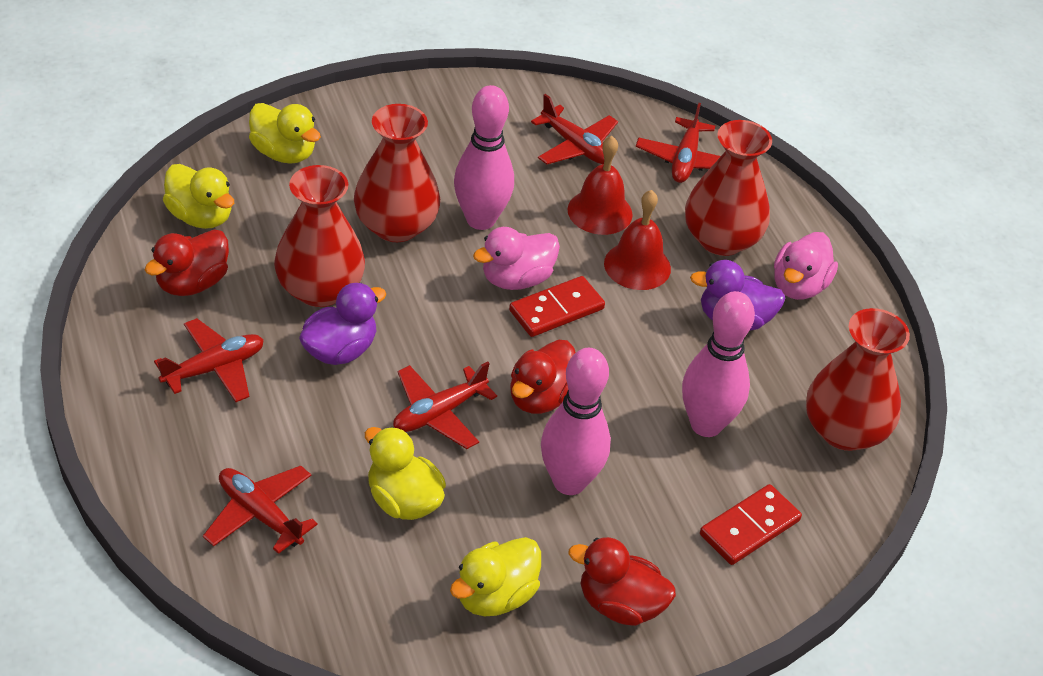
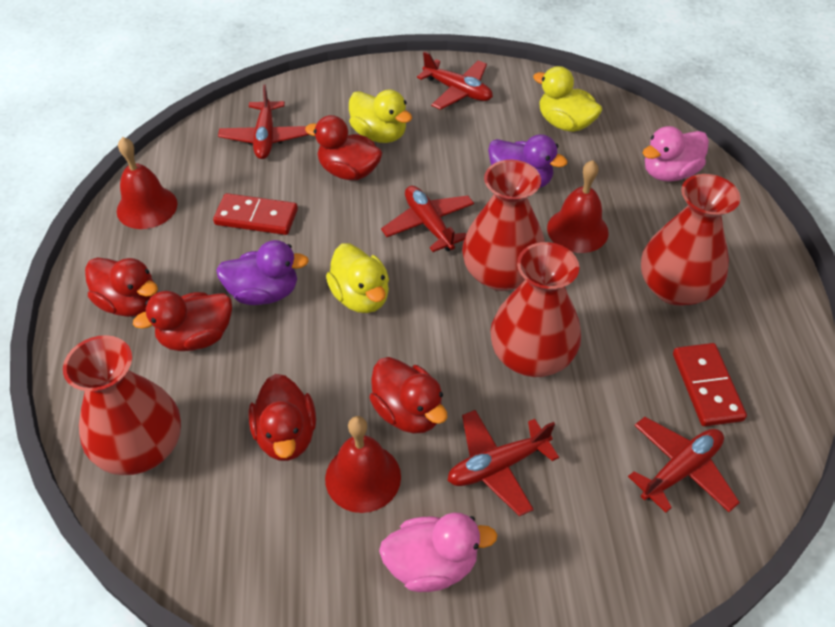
pink bowling pin: 3 -> 0
red bell: 2 -> 3
red duck: 3 -> 5
yellow duck: 4 -> 3

